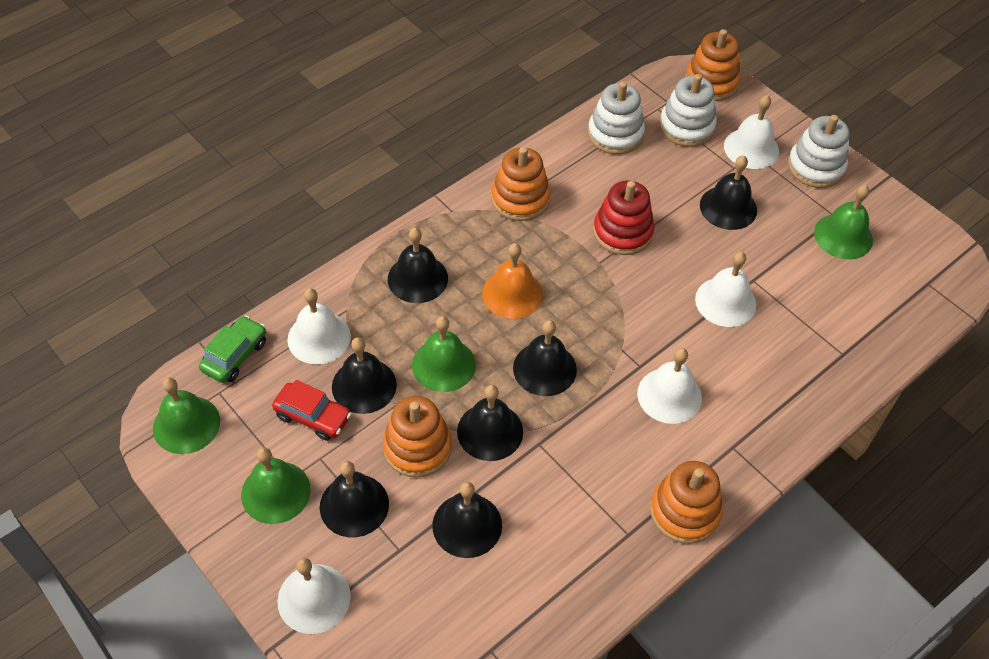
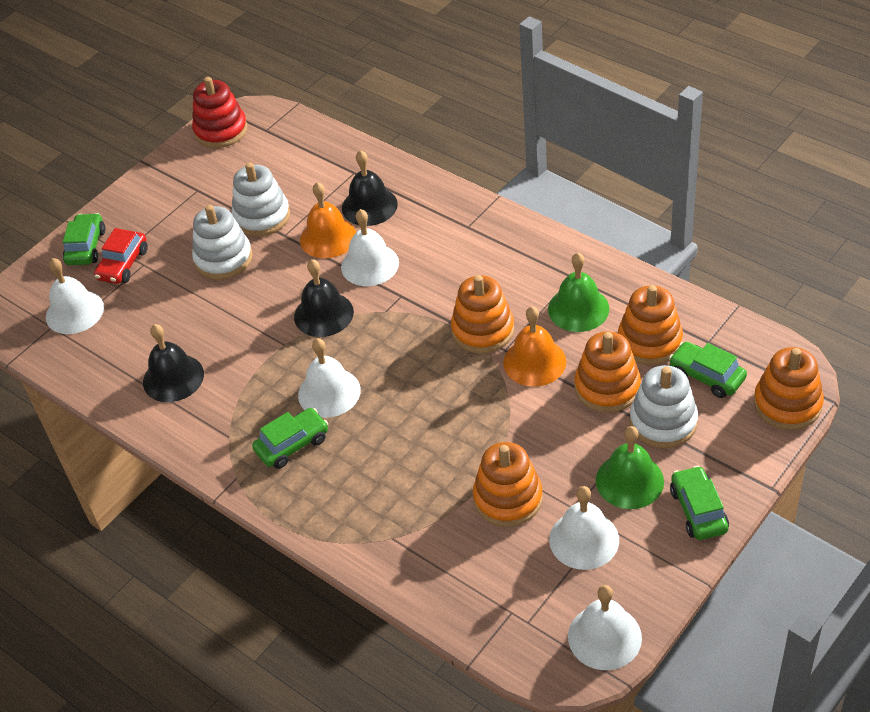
black bell: 7 -> 3
green bell: 4 -> 2
green car: 1 -> 4
orange bell: 1 -> 2
orange stacking toy: 4 -> 5

